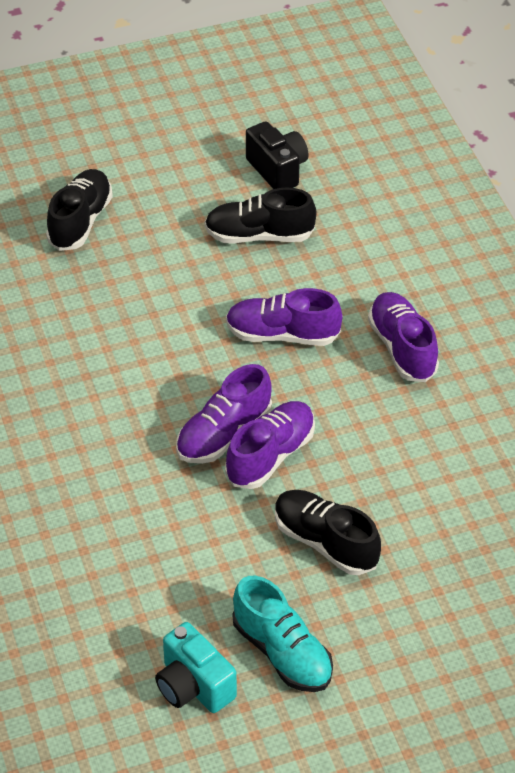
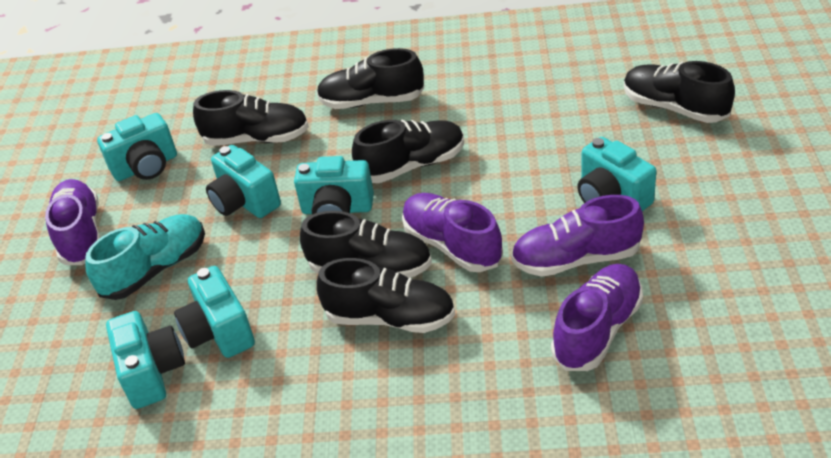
black camera: 1 -> 0
black shoe: 3 -> 6
turquoise camera: 1 -> 6

